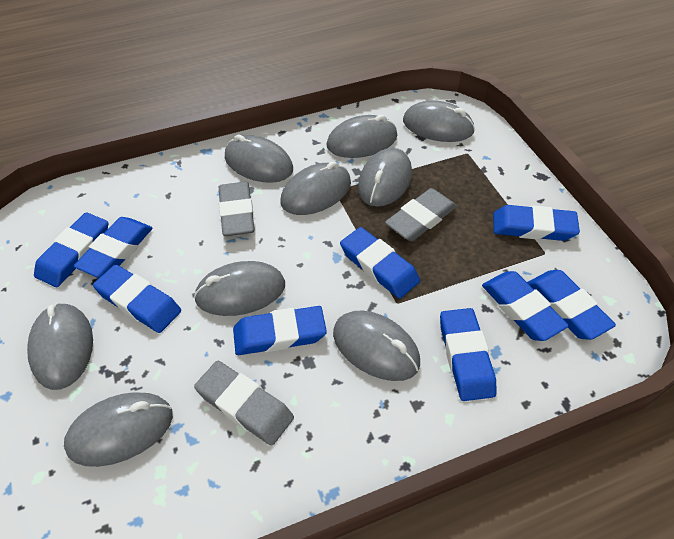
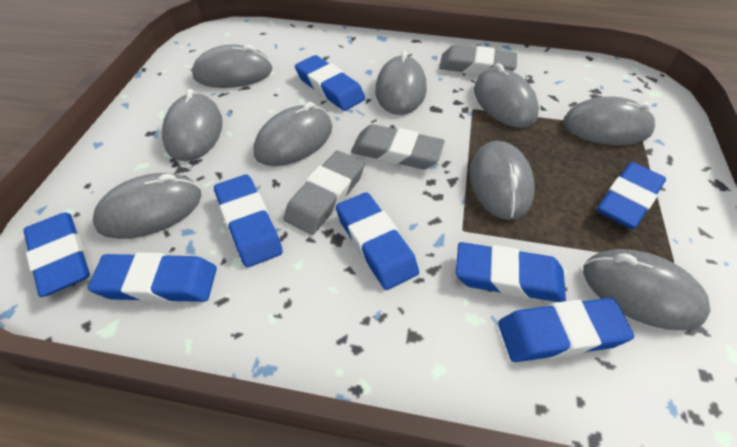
blue eraser: 9 -> 8

